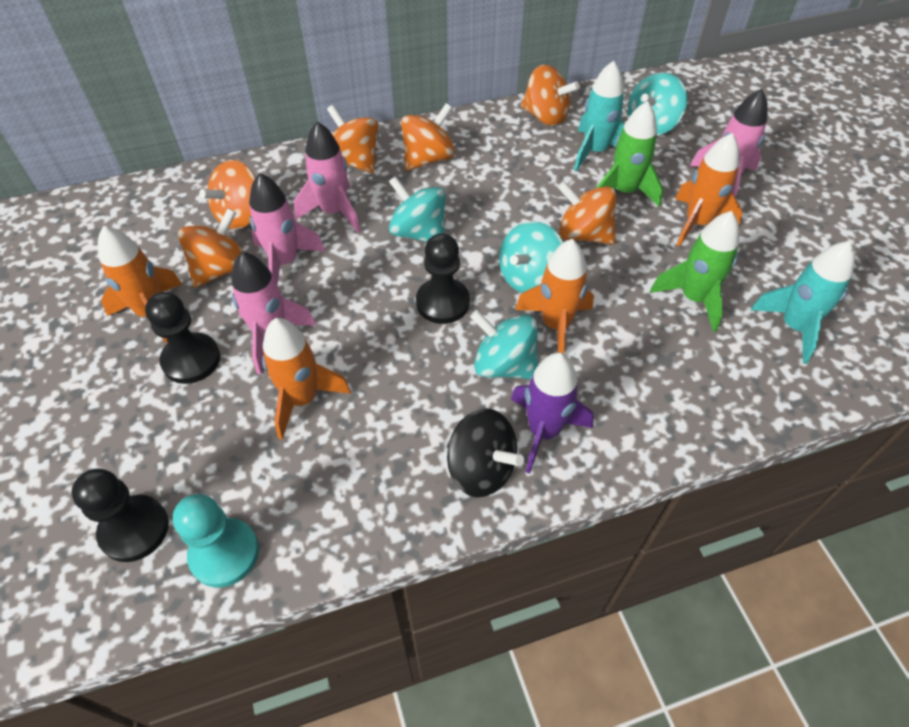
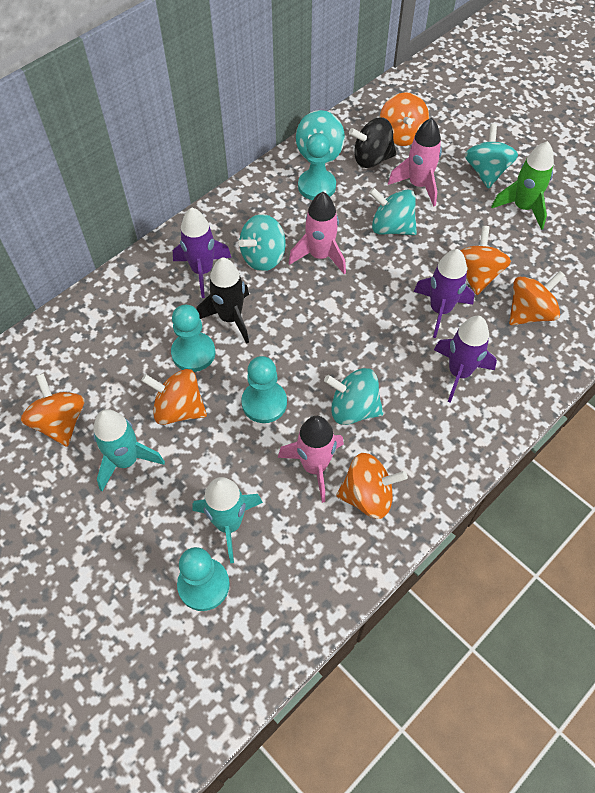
black pawn: 3 -> 0
black rocket: 0 -> 1
green rocket: 2 -> 1
orange rocket: 4 -> 0
pink rocket: 4 -> 3
purple rocket: 1 -> 3
turquoise pawn: 1 -> 4
turquoise spinning top: 4 -> 5

